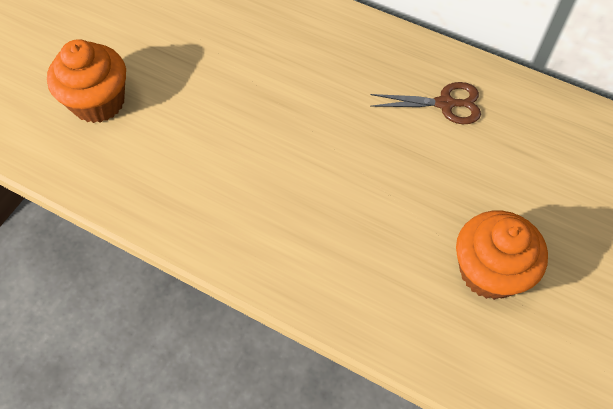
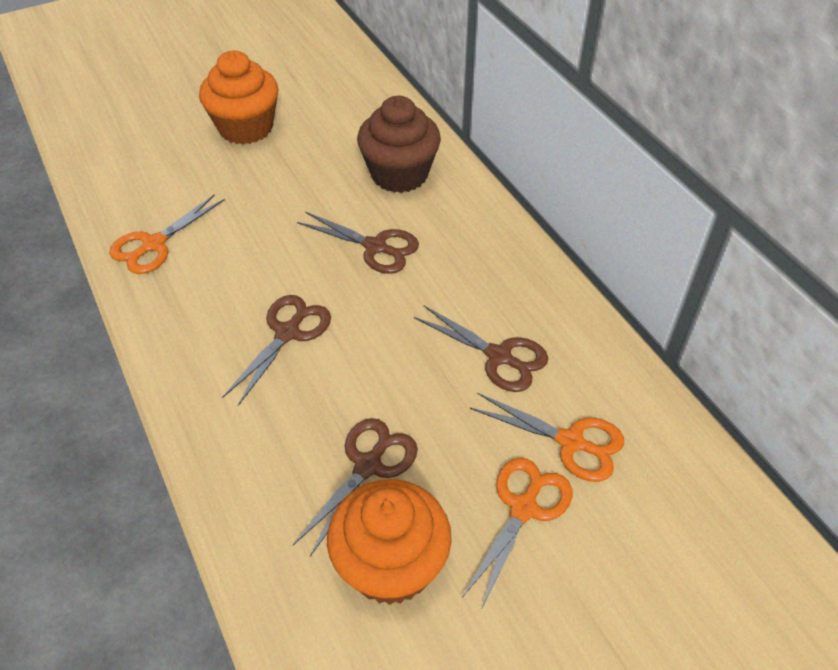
brown cupcake: 0 -> 1
brown scissors: 1 -> 4
orange scissors: 0 -> 3

